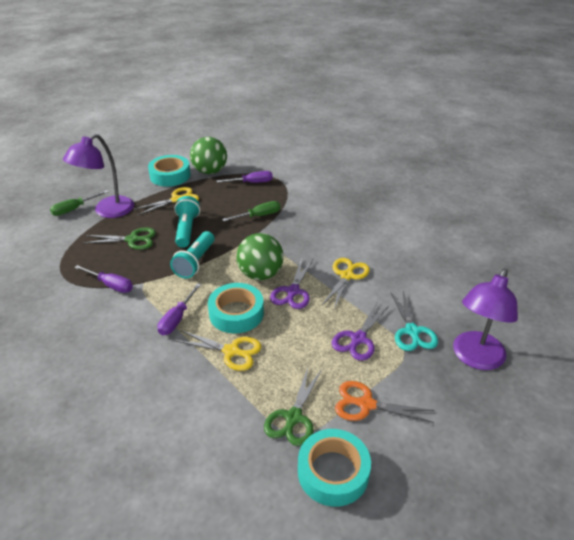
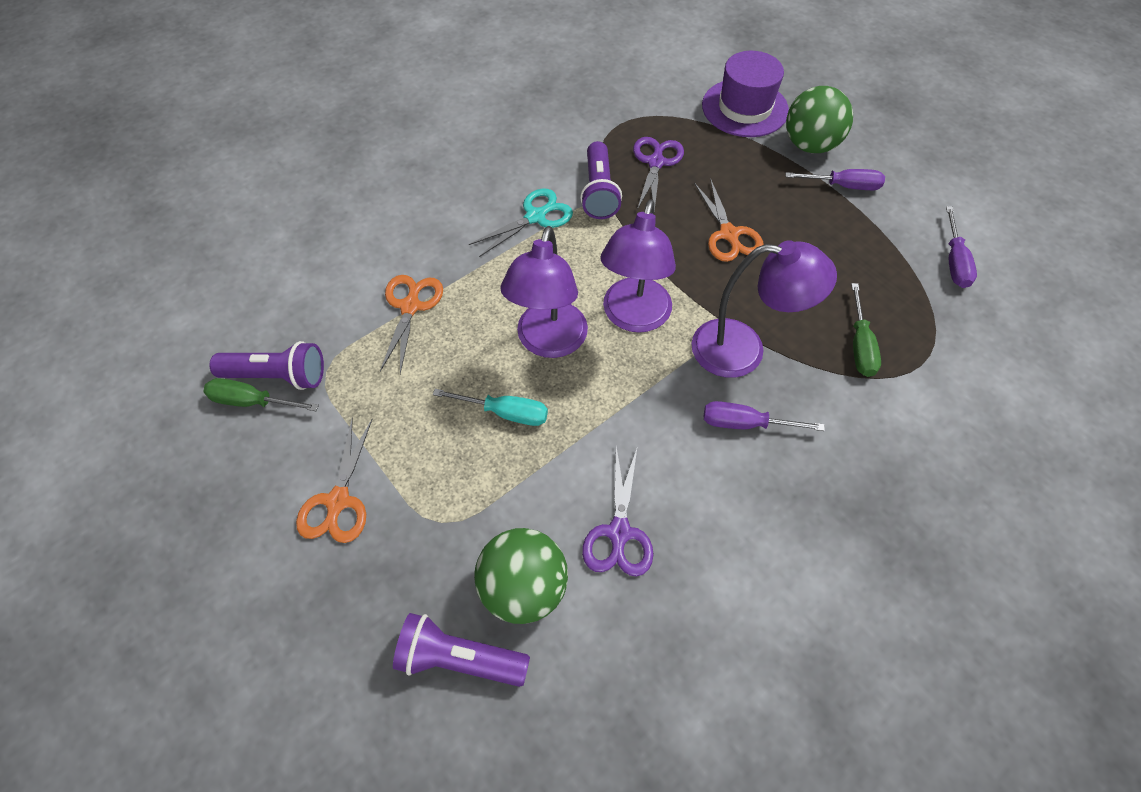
green scissors: 2 -> 0
orange scissors: 1 -> 3
purple flashlight: 0 -> 3
purple hat: 0 -> 1
purple lamp: 2 -> 3
turquoise flashlight: 2 -> 0
turquoise screwdriver: 0 -> 1
turquoise tape: 3 -> 0
yellow scissors: 3 -> 0

